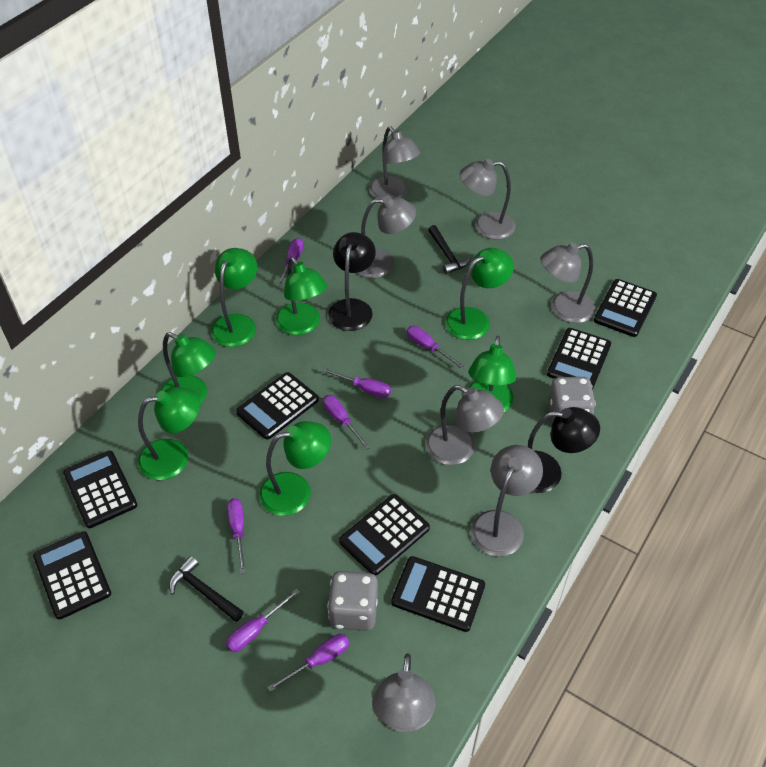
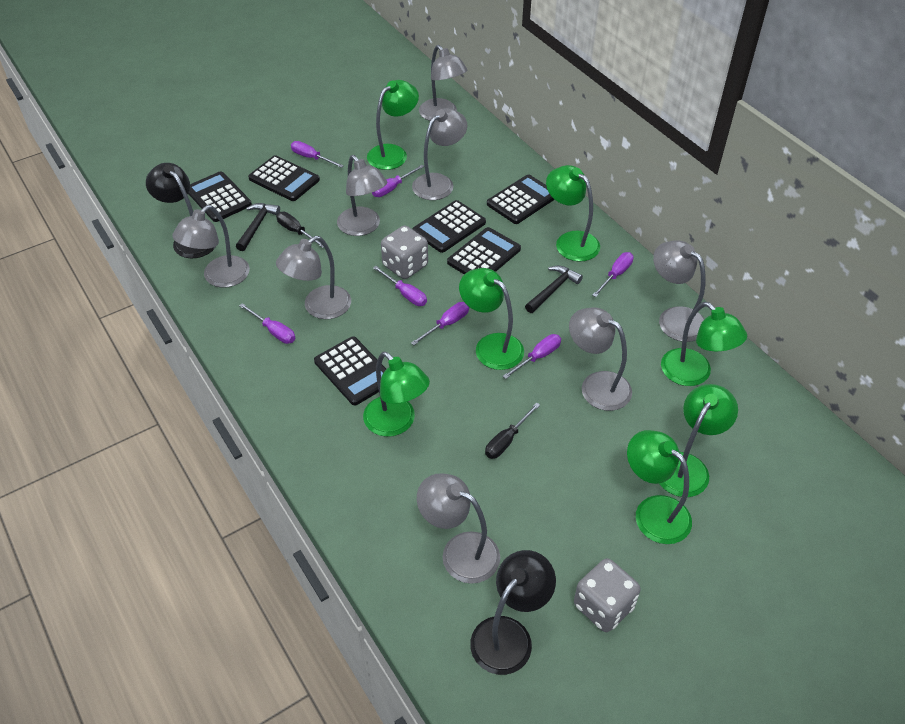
black calculator: 7 -> 6
black screwdriver: 0 -> 2
grey lamp: 7 -> 8

